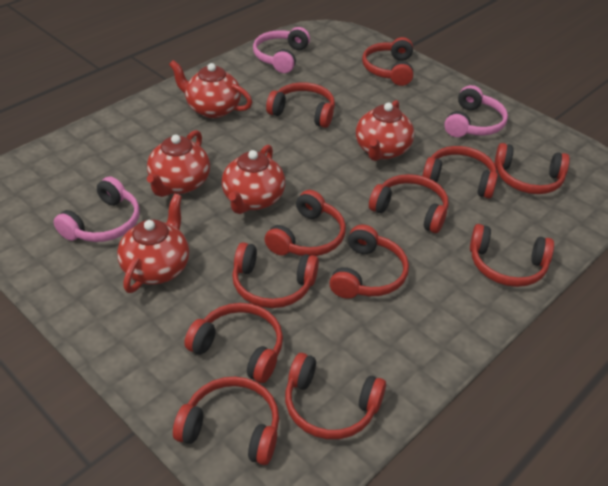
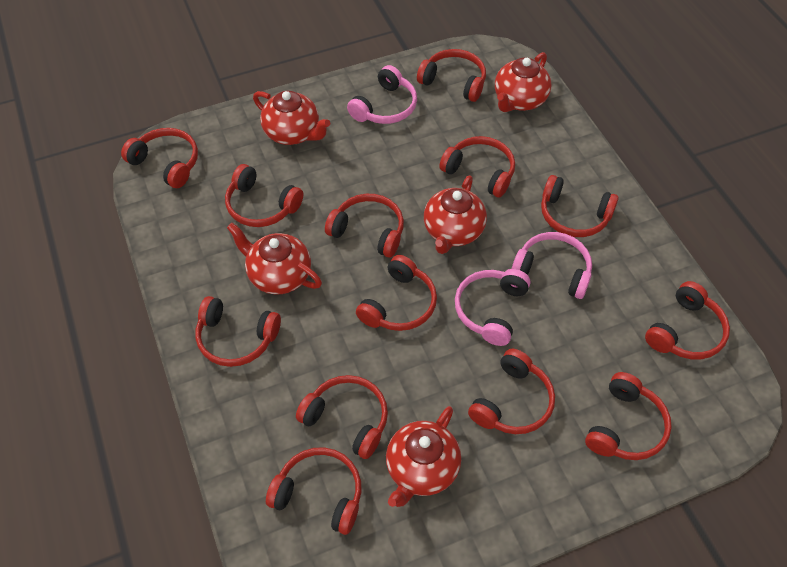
red headphones: 12 -> 13

